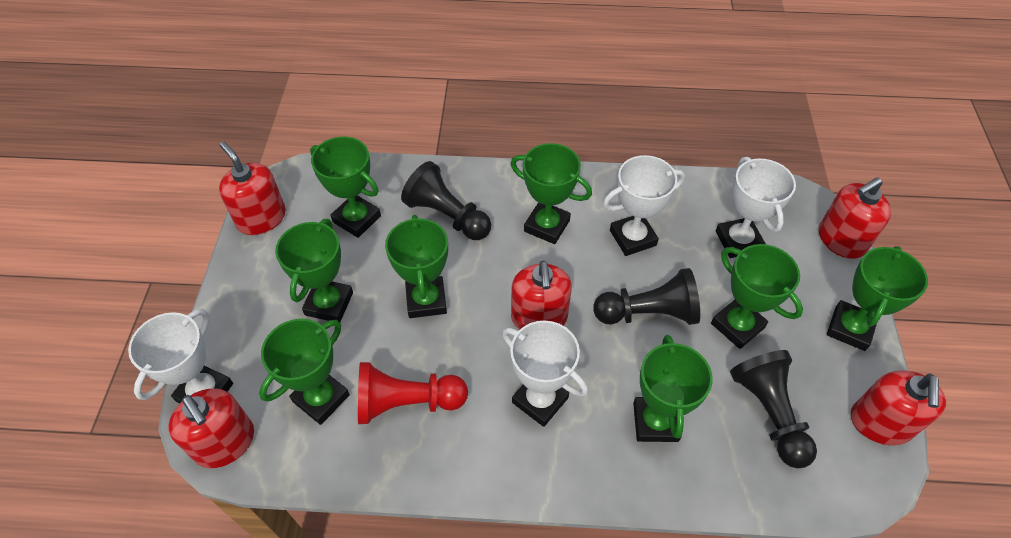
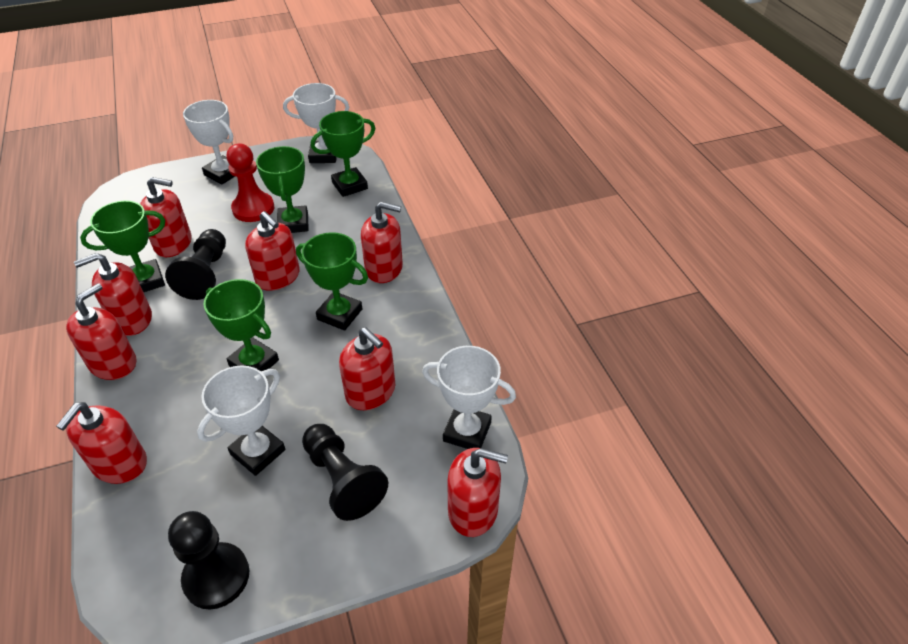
green trophy: 8 -> 5
red soap dispenser: 5 -> 8

